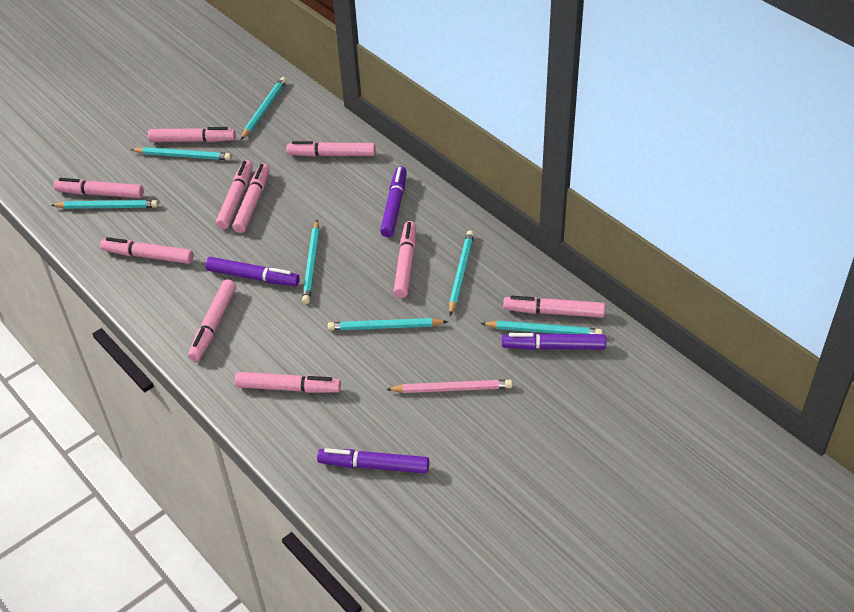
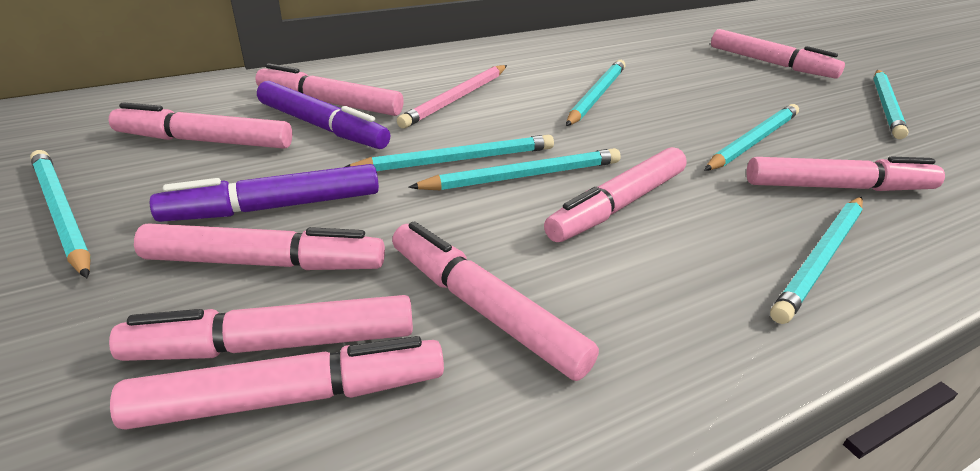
pink marker: 10 -> 9
purple marker: 4 -> 2

